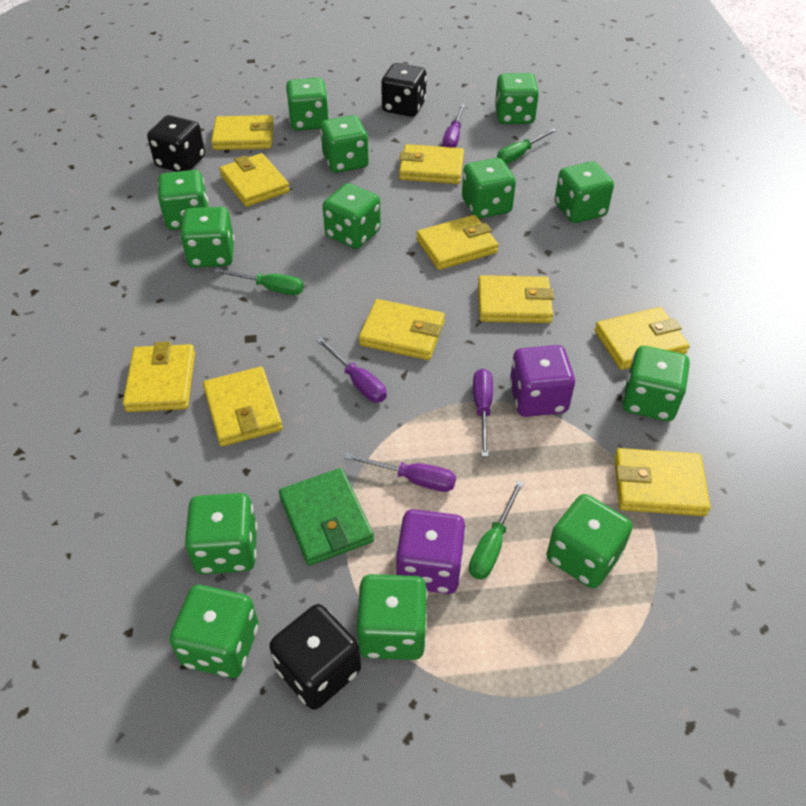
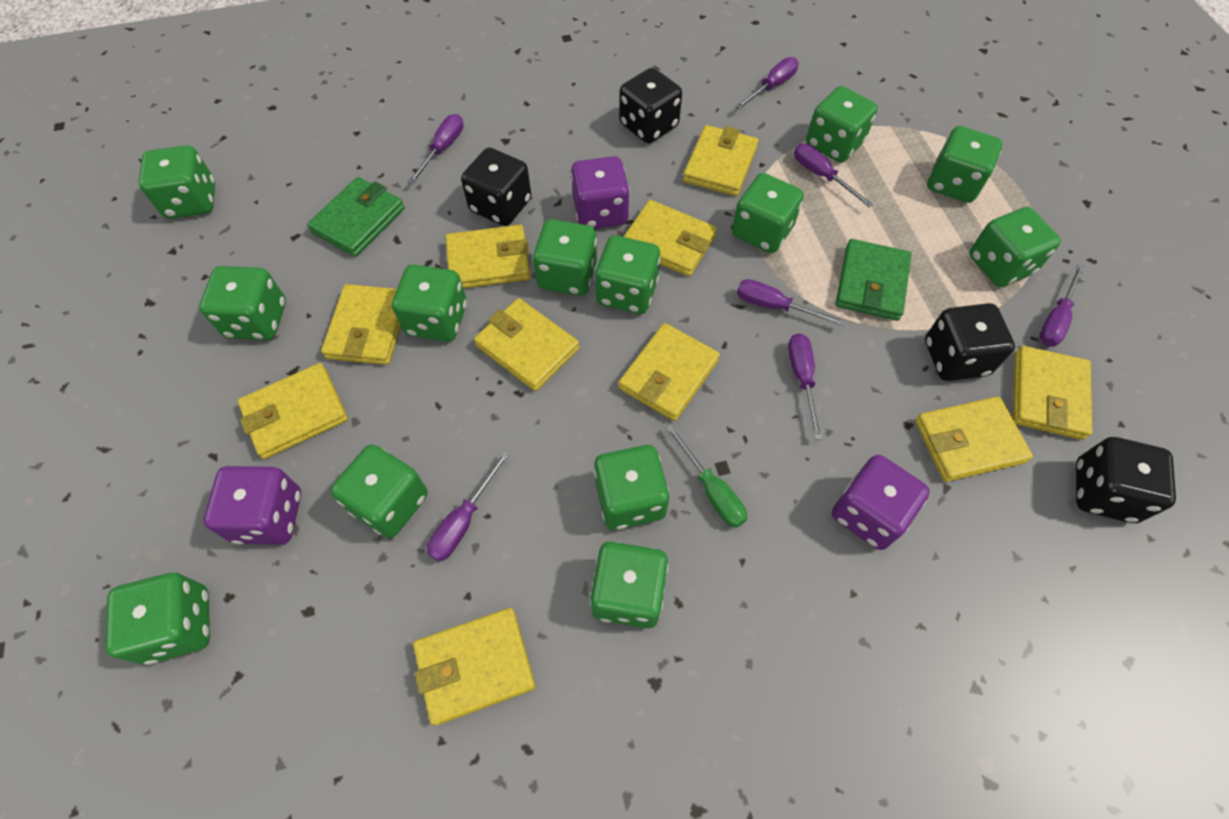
black dice: 3 -> 4
green screwdriver: 3 -> 1
green wallet: 1 -> 2
purple dice: 2 -> 3
purple screwdriver: 4 -> 7

